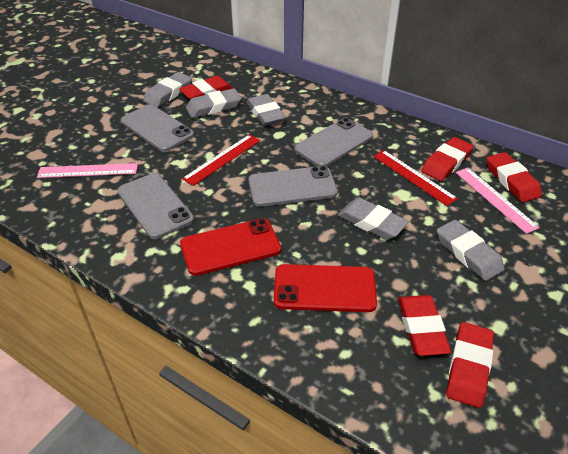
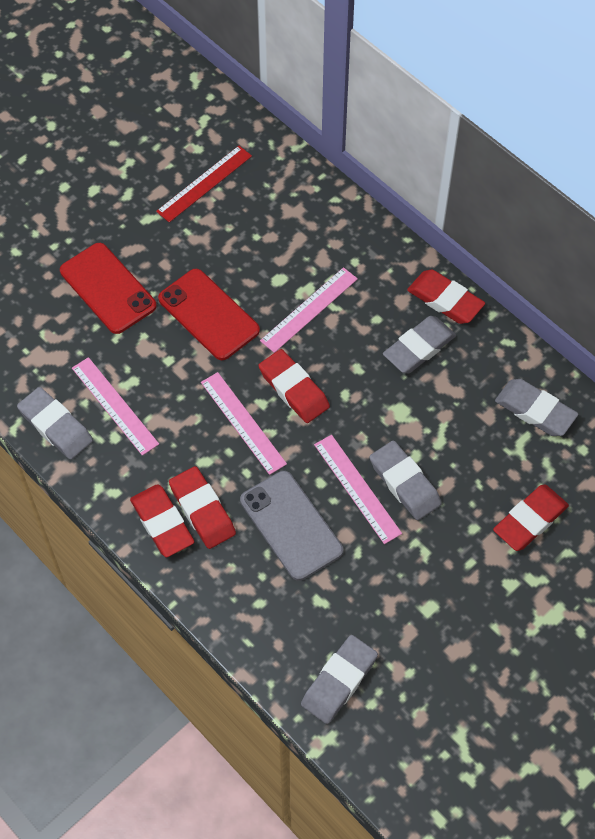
grey phone: 4 -> 1
pink ruler: 2 -> 4
red ruler: 2 -> 1

